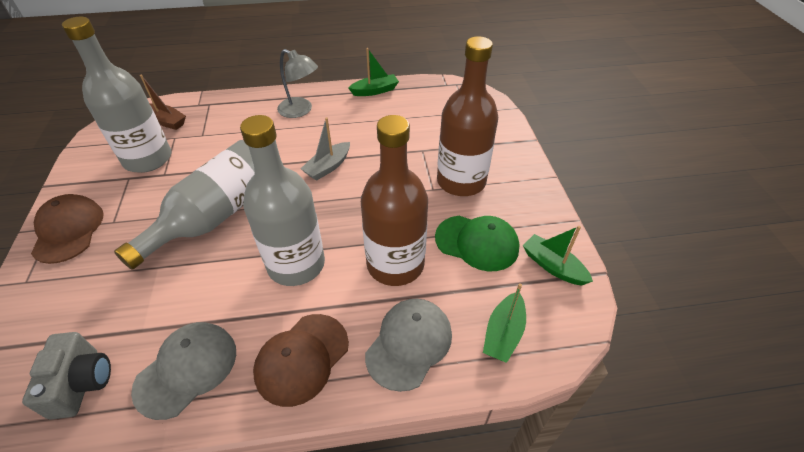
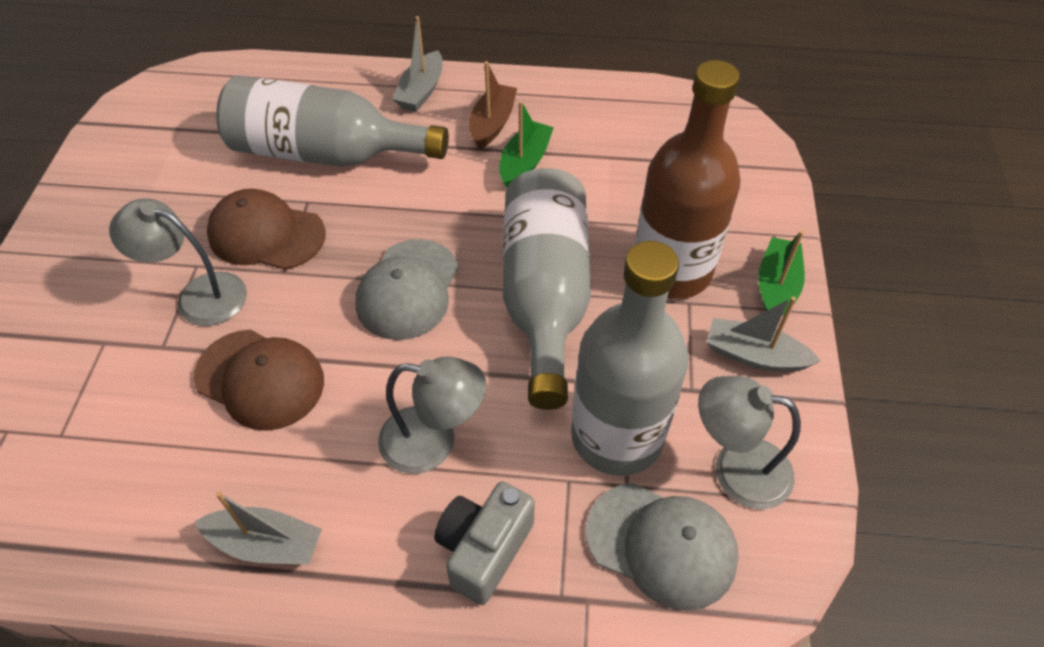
brown bottle: 2 -> 1
green boat: 3 -> 2
green cap: 1 -> 0
grey boat: 1 -> 3
grey lamp: 1 -> 3

